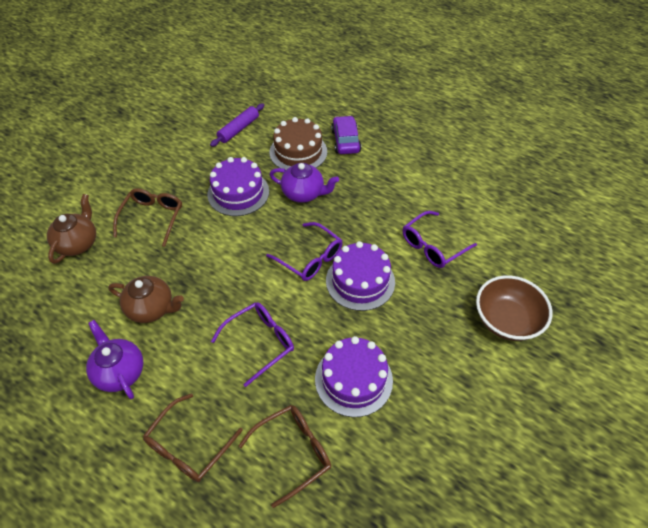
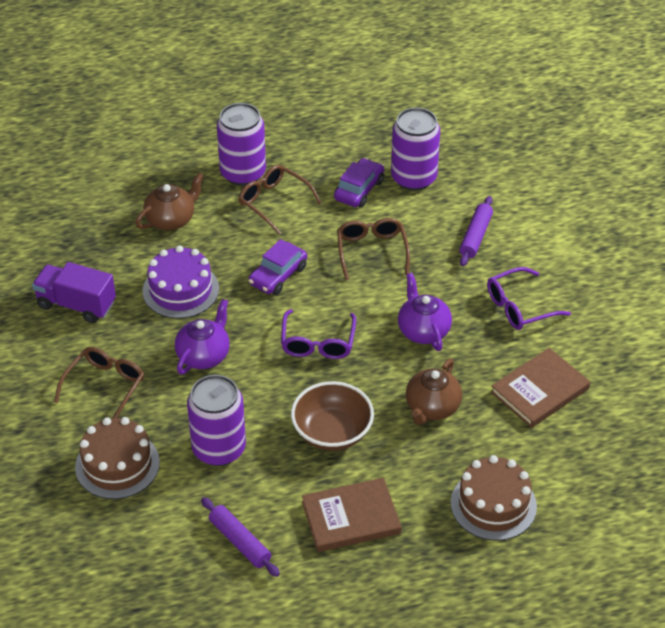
brown book: 0 -> 2
brown cake: 1 -> 2
purple cake: 3 -> 1
purple can: 0 -> 3
purple car: 1 -> 2
purple glasses: 3 -> 2
purple rolling pin: 1 -> 2
purple truck: 0 -> 1

